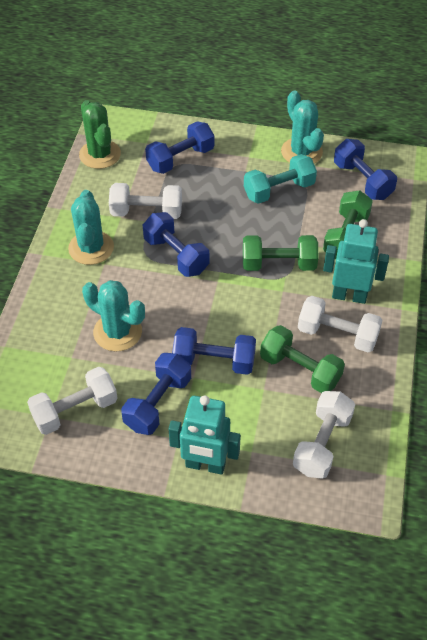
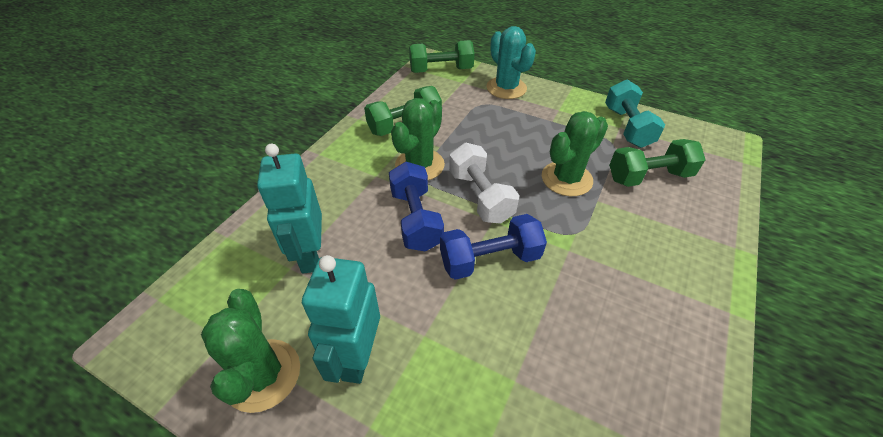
blue dumbbell: 5 -> 2
green cactus: 1 -> 3
turquoise cactus: 3 -> 1
white dumbbell: 4 -> 1

